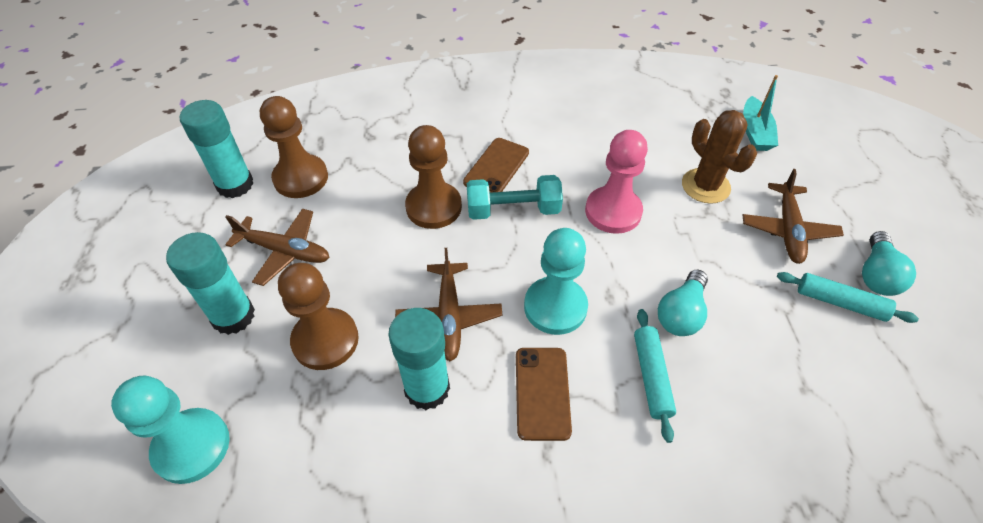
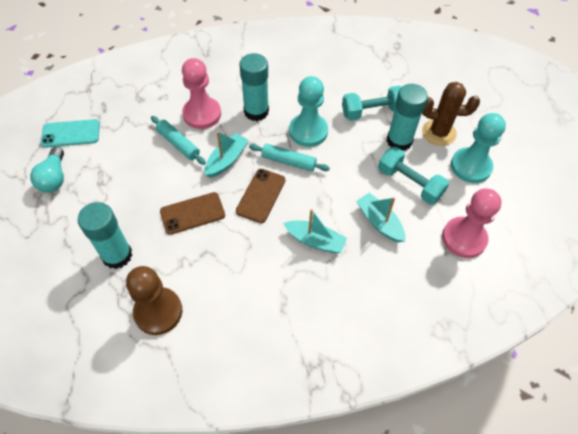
brown pawn: 3 -> 1
brown plane: 3 -> 0
pink pawn: 1 -> 2
turquoise boat: 1 -> 3
turquoise dumbbell: 1 -> 2
turquoise light bulb: 2 -> 1
turquoise phone: 0 -> 1

